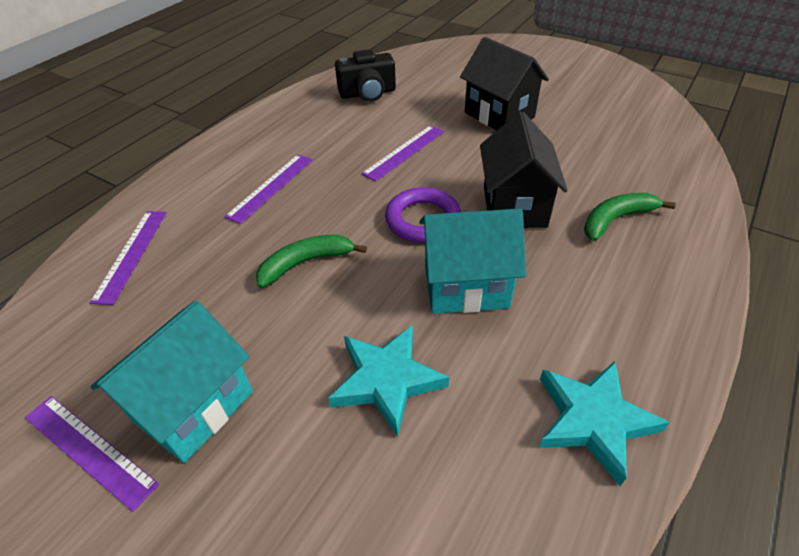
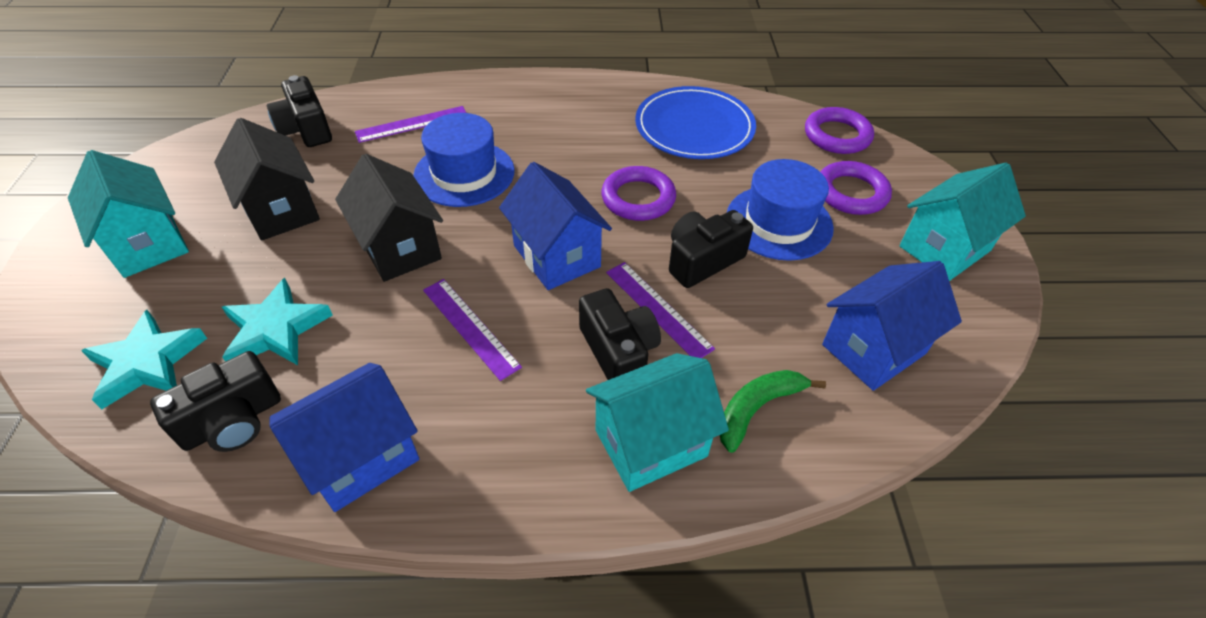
black camera: 1 -> 4
blue hat: 0 -> 2
blue house: 0 -> 3
blue plate: 0 -> 1
green banana: 2 -> 1
purple ring: 1 -> 3
purple ruler: 4 -> 3
turquoise house: 2 -> 3

